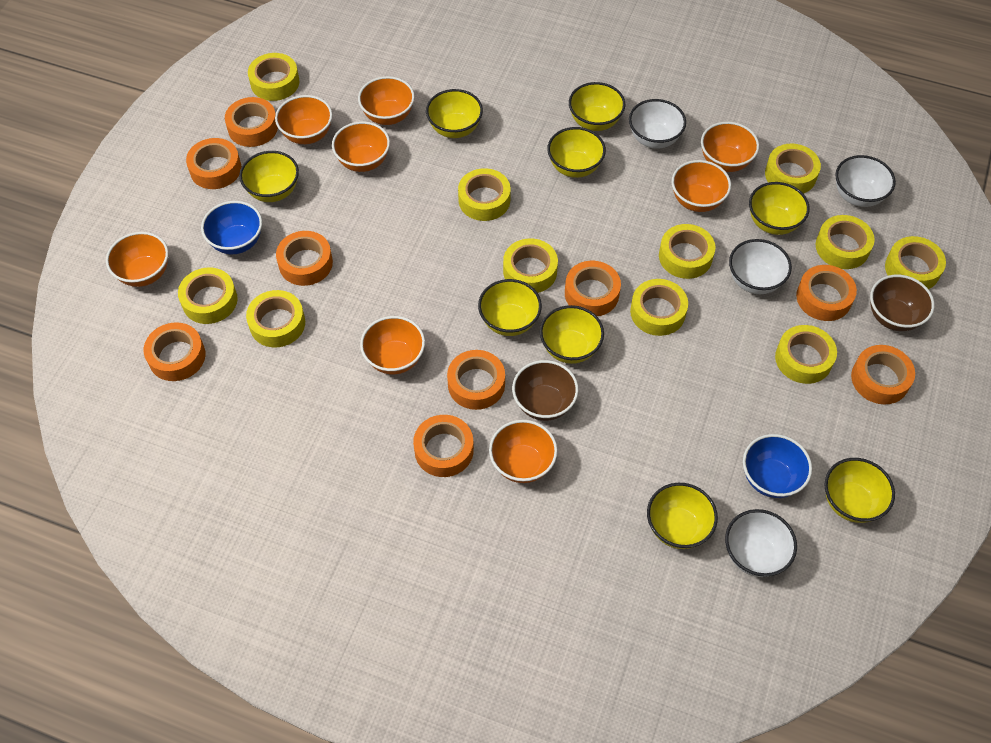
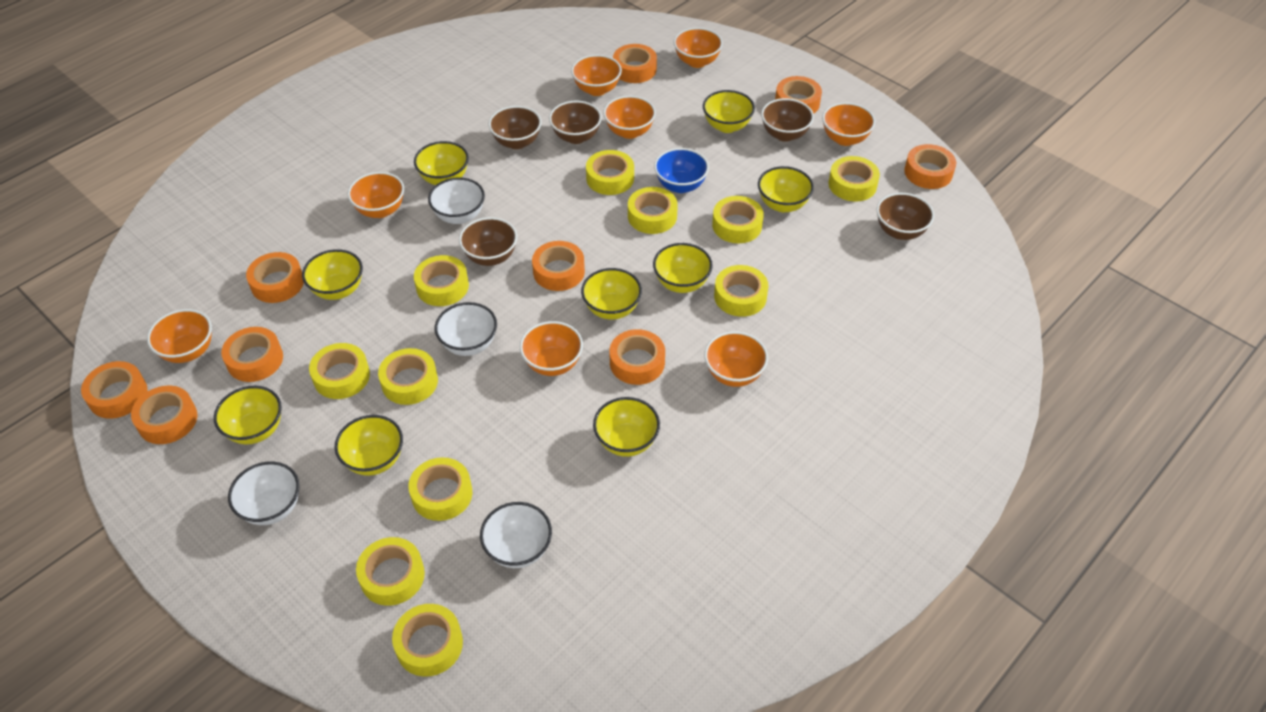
blue bowl: 2 -> 1
brown bowl: 2 -> 5

